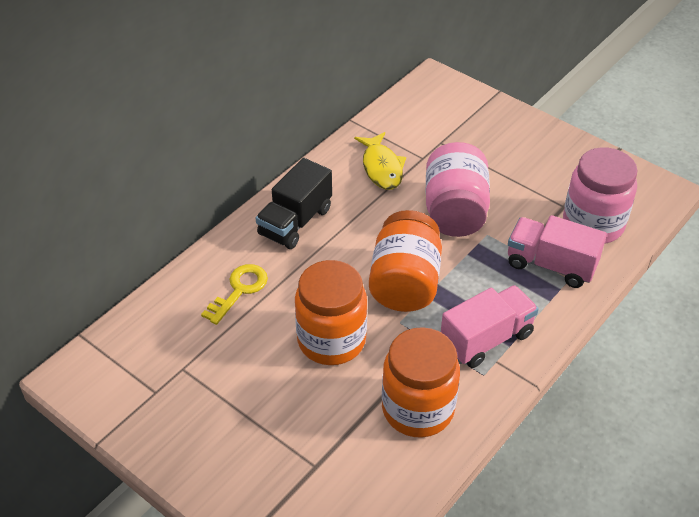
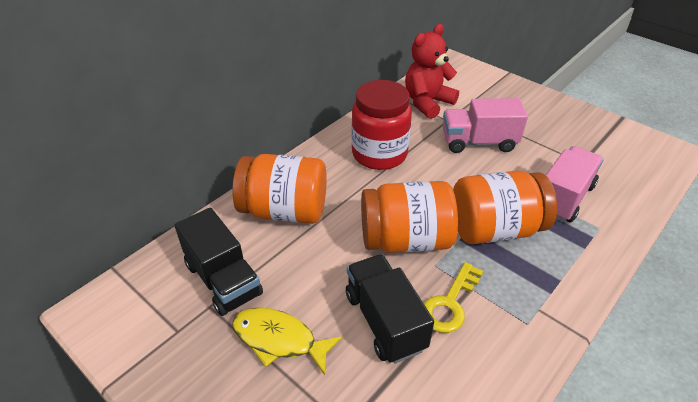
black truck: 1 -> 2
pink jar: 2 -> 0
red jar: 0 -> 1
red teddy bear: 0 -> 1

